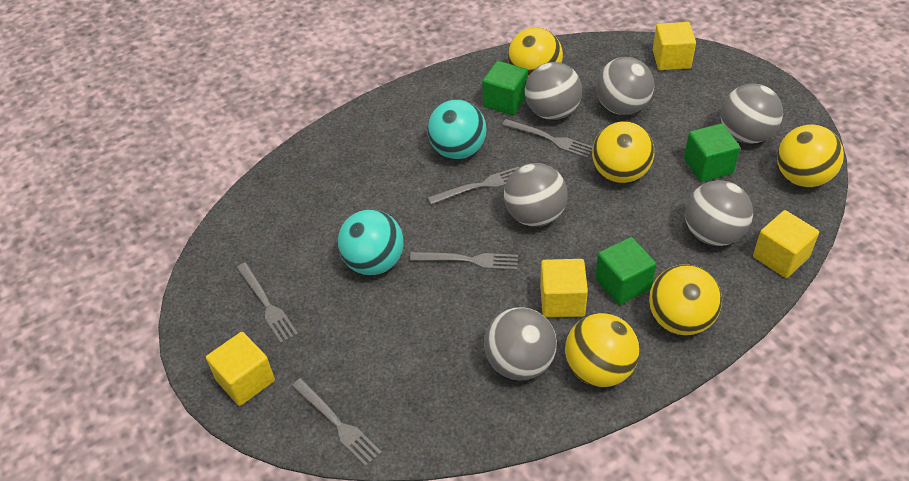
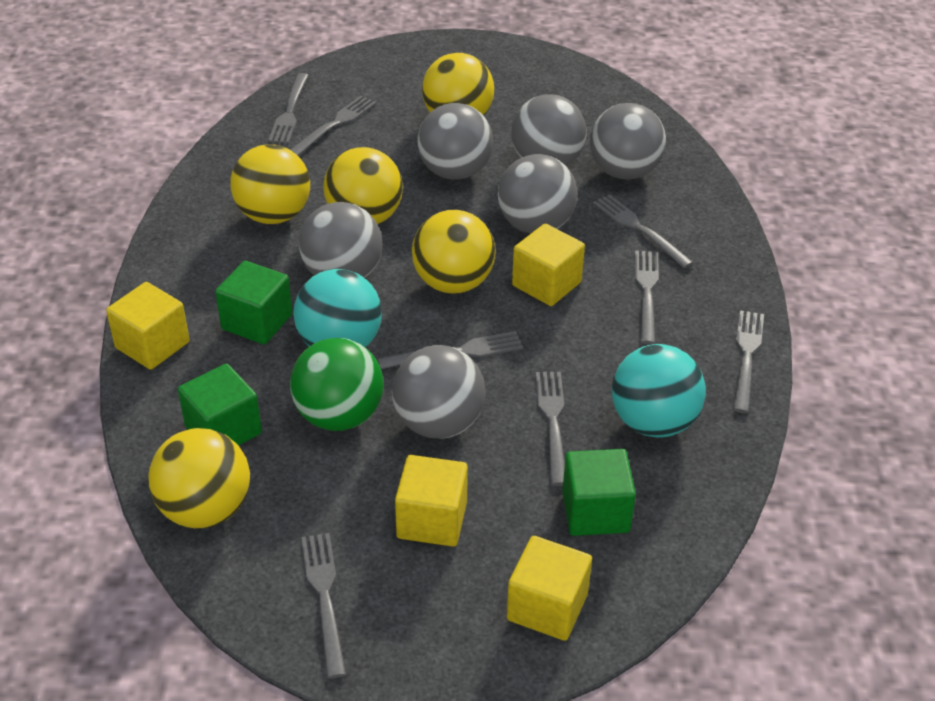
green ball: 0 -> 1
grey fork: 5 -> 8

